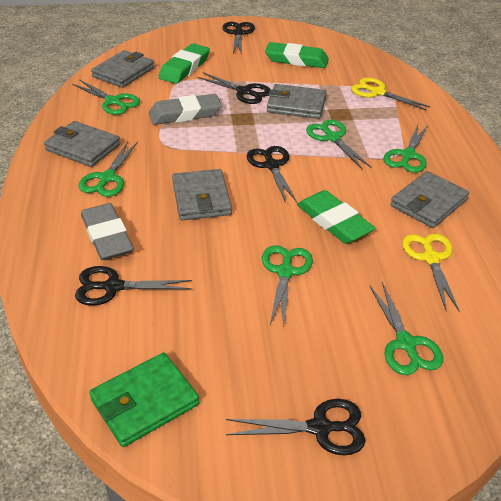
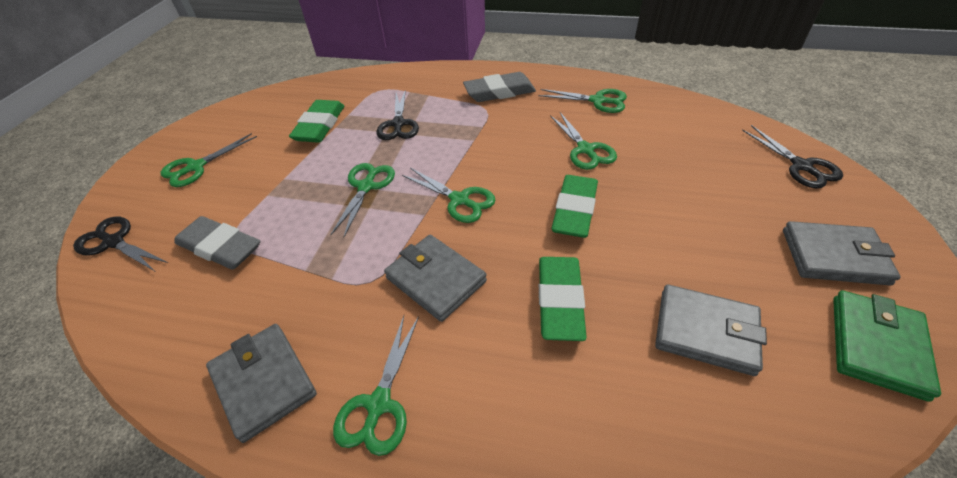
black scissors: 5 -> 3
grey wallet: 5 -> 4
yellow scissors: 2 -> 0

